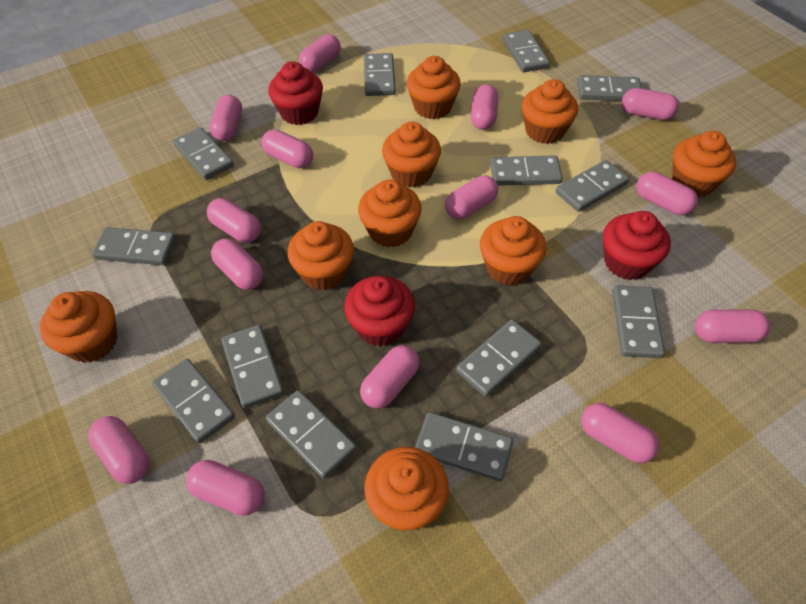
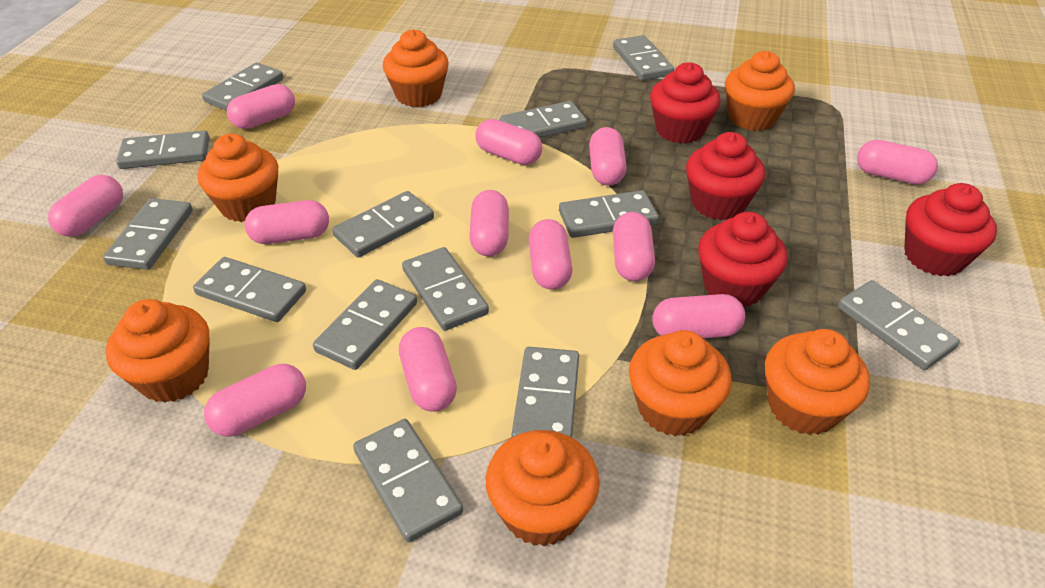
orange cupcake: 9 -> 7
pink capsule: 14 -> 12
red cupcake: 3 -> 4

